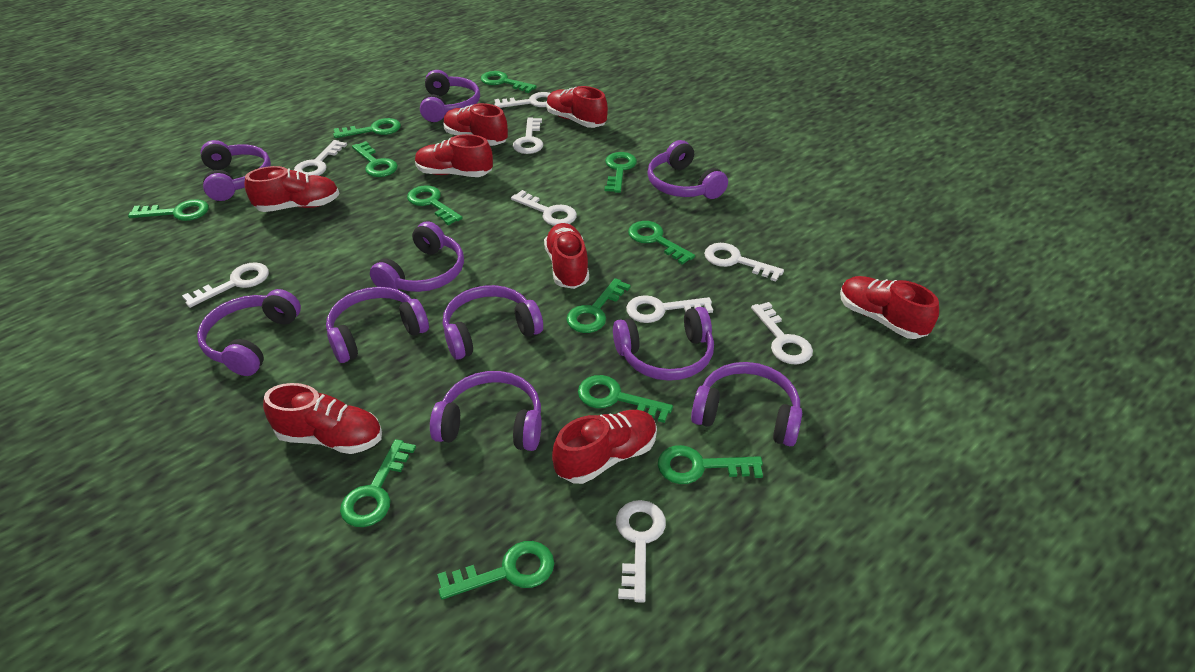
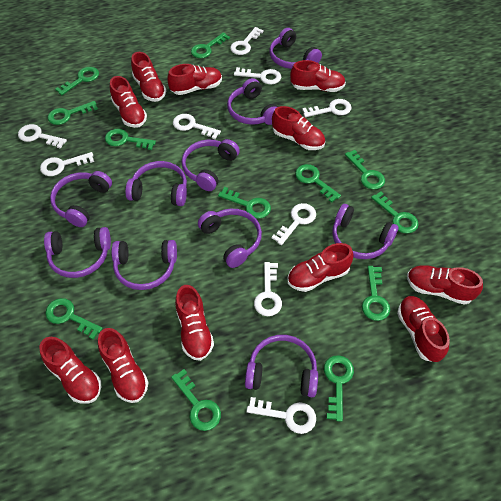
red shoe: 8 -> 11

